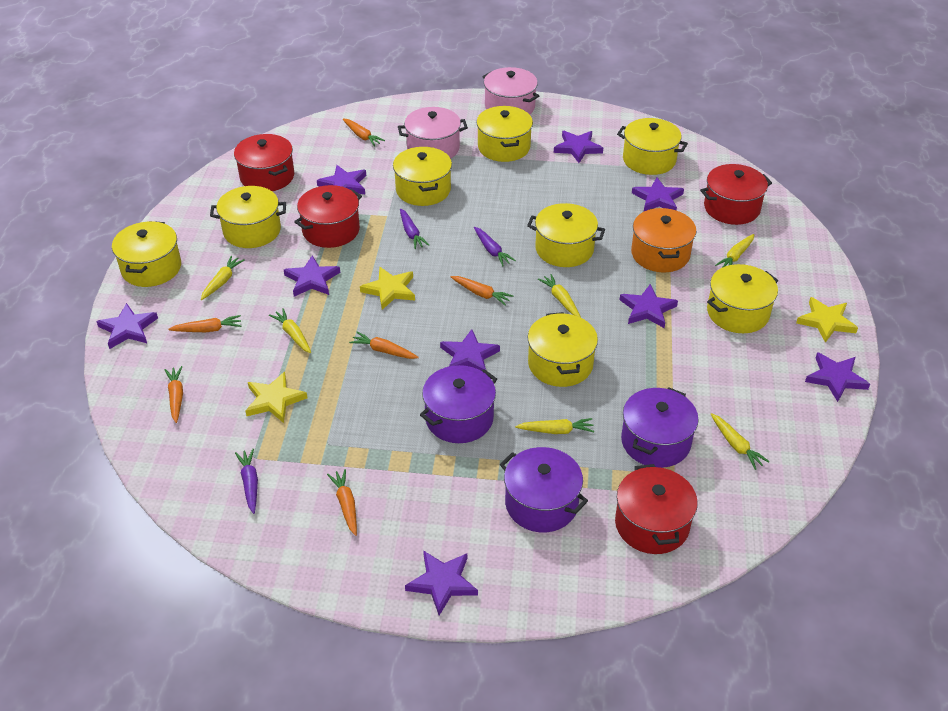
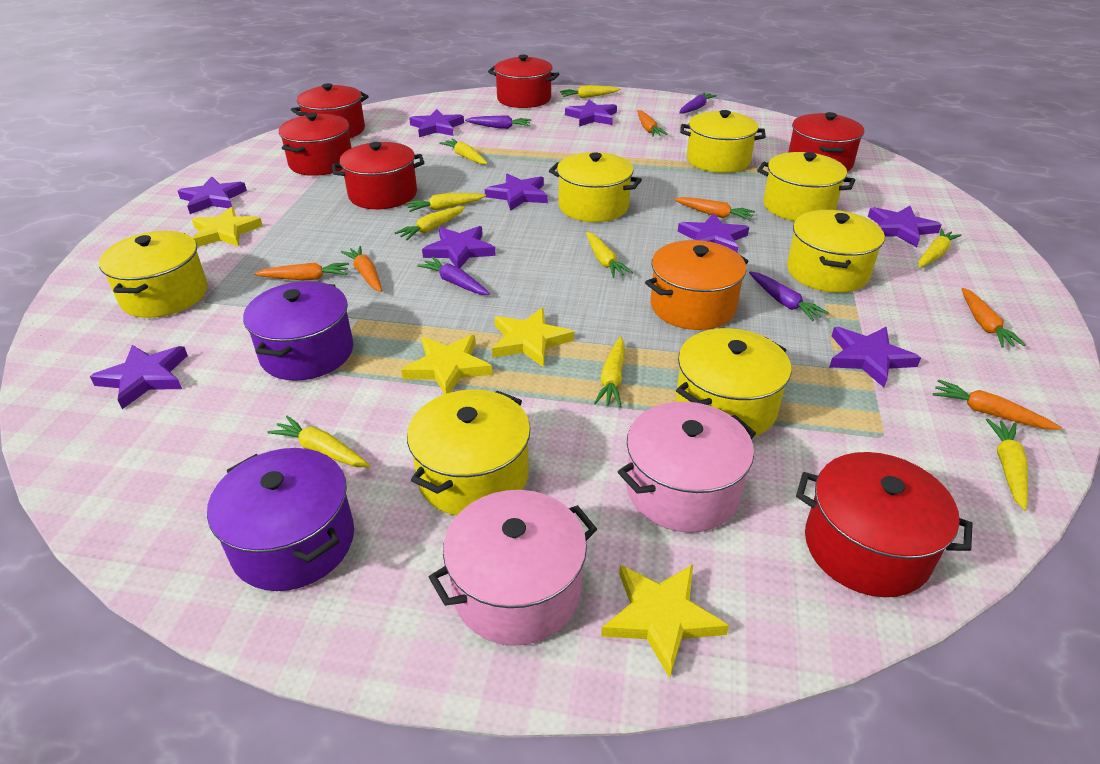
purple carrot: 3 -> 4
purple pot: 3 -> 2
red pot: 4 -> 6
yellow carrot: 6 -> 9
yellow pot: 8 -> 7
yellow star: 3 -> 4

